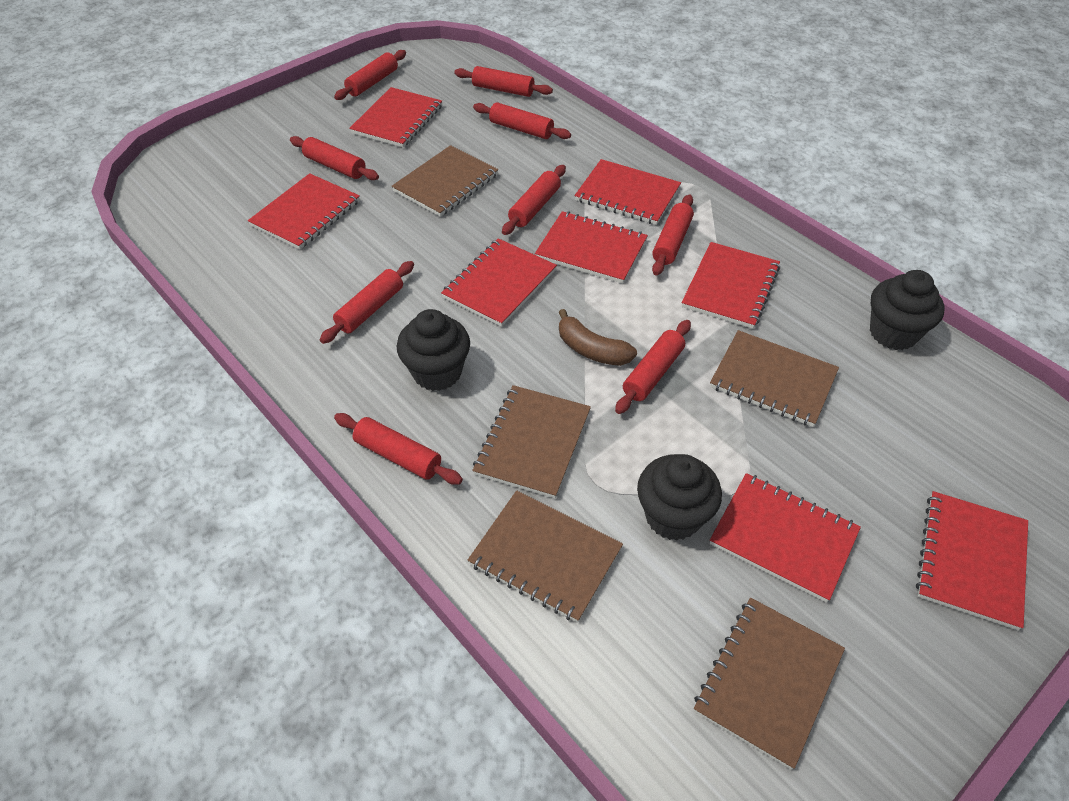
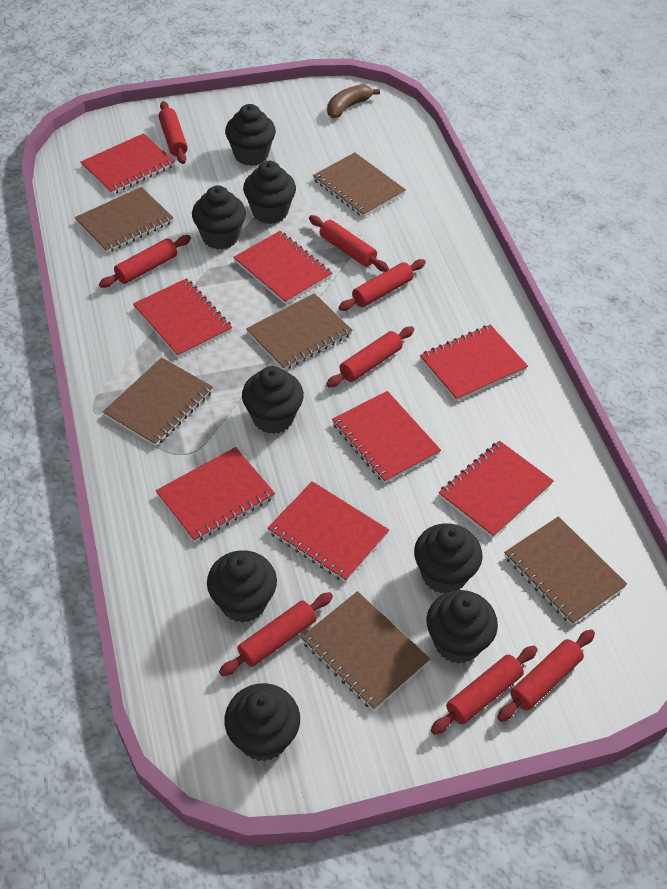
black cupcake: 3 -> 8
brown notebook: 5 -> 6
red rolling pin: 9 -> 8

